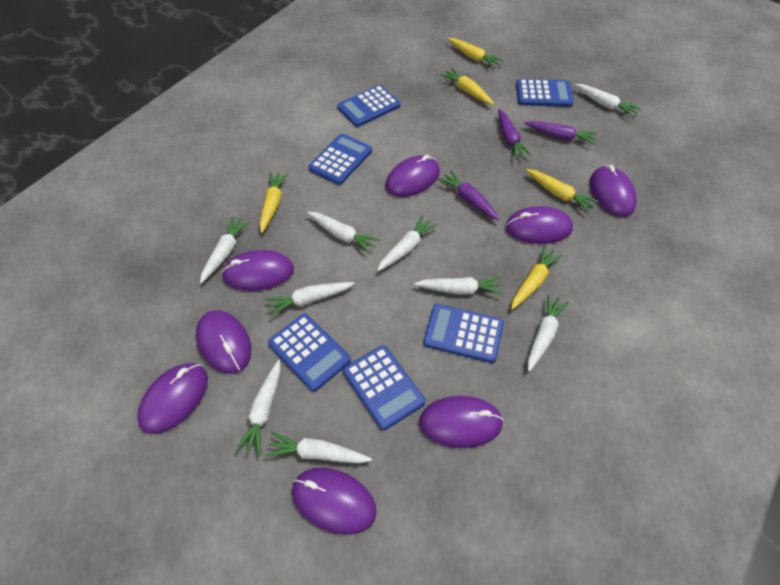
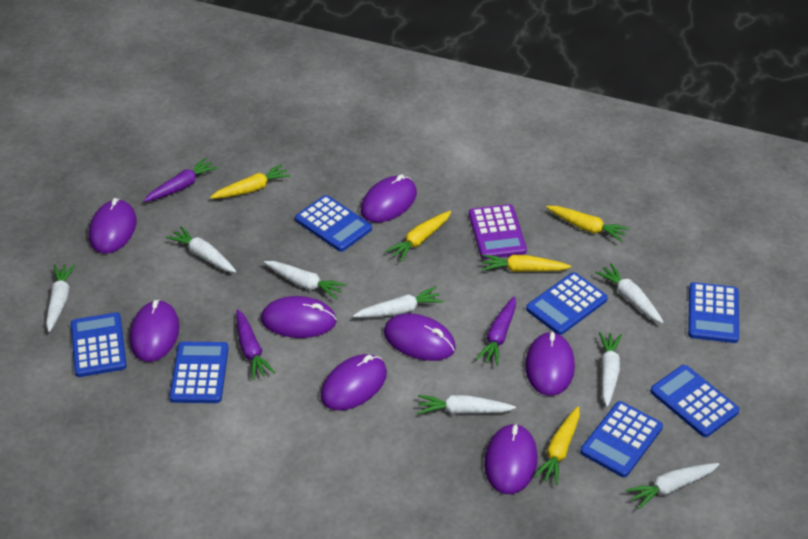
blue calculator: 6 -> 7
purple calculator: 0 -> 1
white carrot: 9 -> 8

